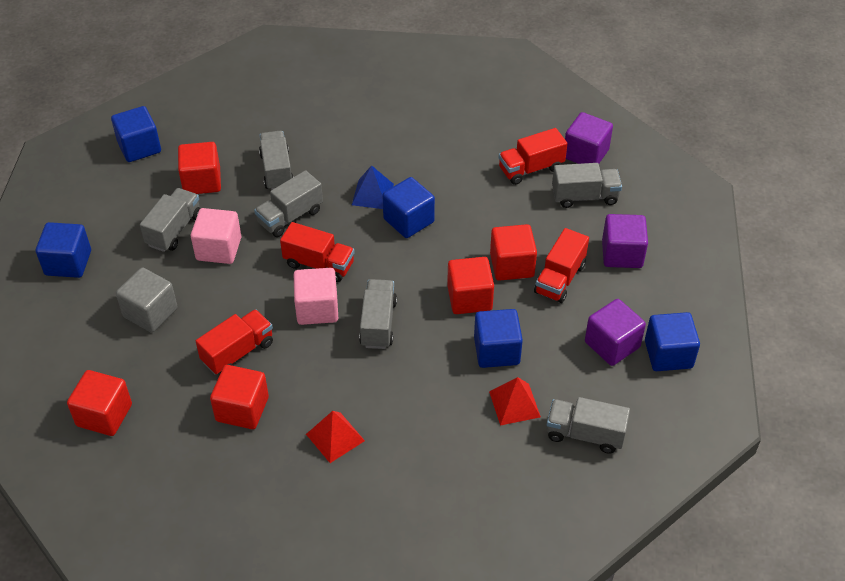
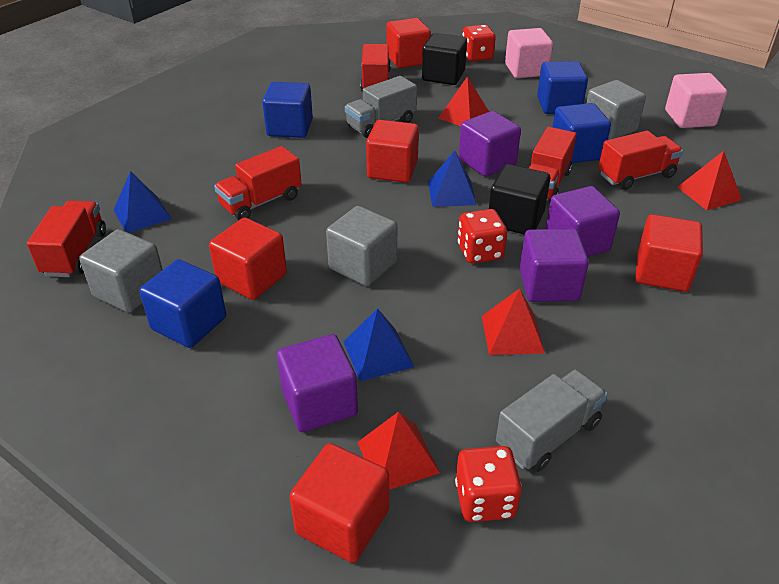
black cube: 0 -> 2
blue cube: 5 -> 4
blue pyramid: 1 -> 3
grey cube: 1 -> 3
grey truck: 6 -> 2
purple cube: 3 -> 4
red dice: 0 -> 3
red pyramid: 2 -> 4
red truck: 4 -> 5

